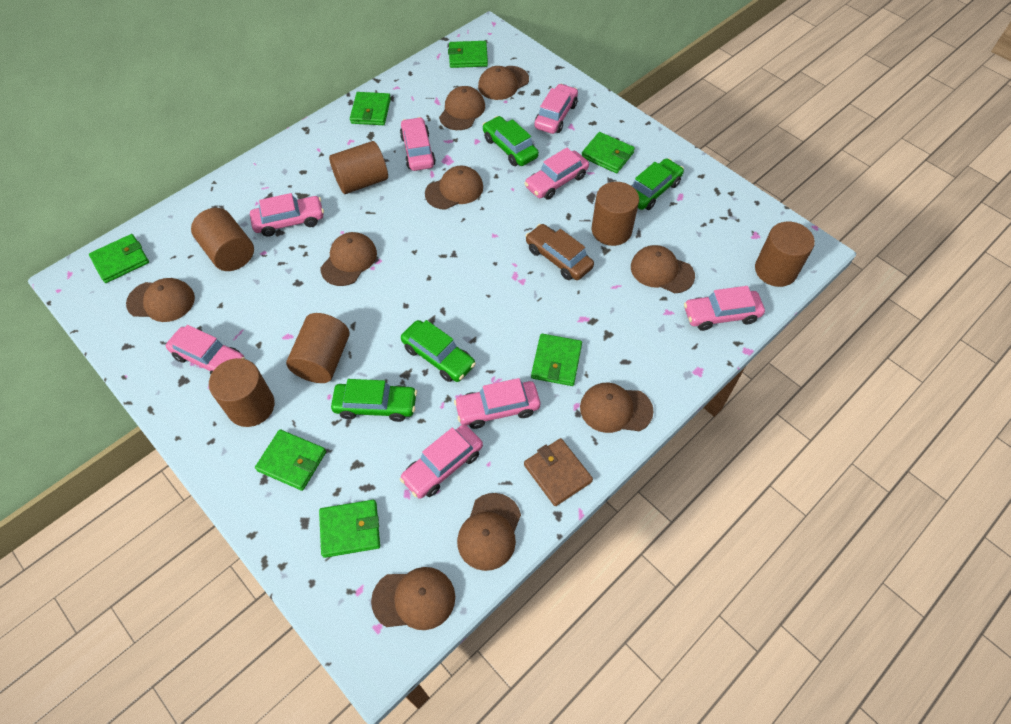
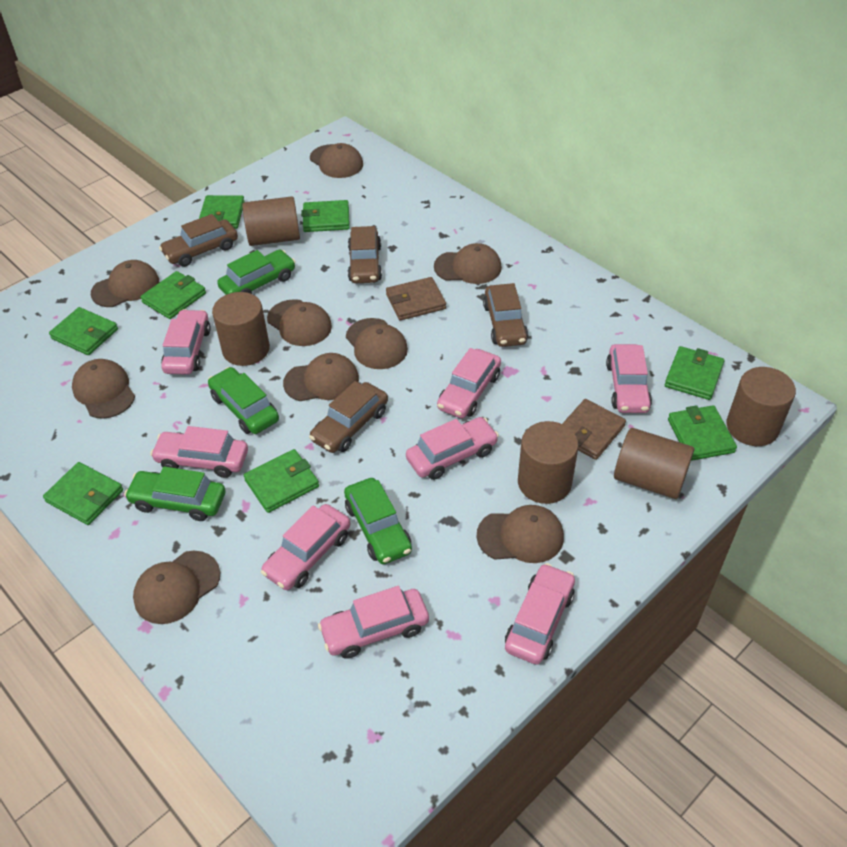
brown car: 1 -> 4
brown cylinder: 6 -> 5
brown wallet: 1 -> 2
green wallet: 7 -> 8

